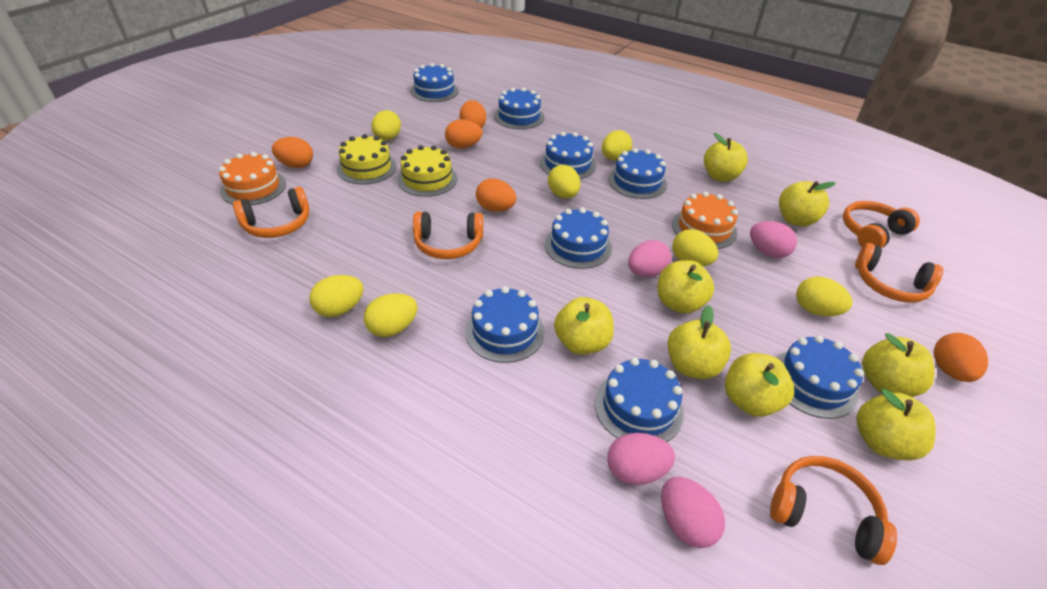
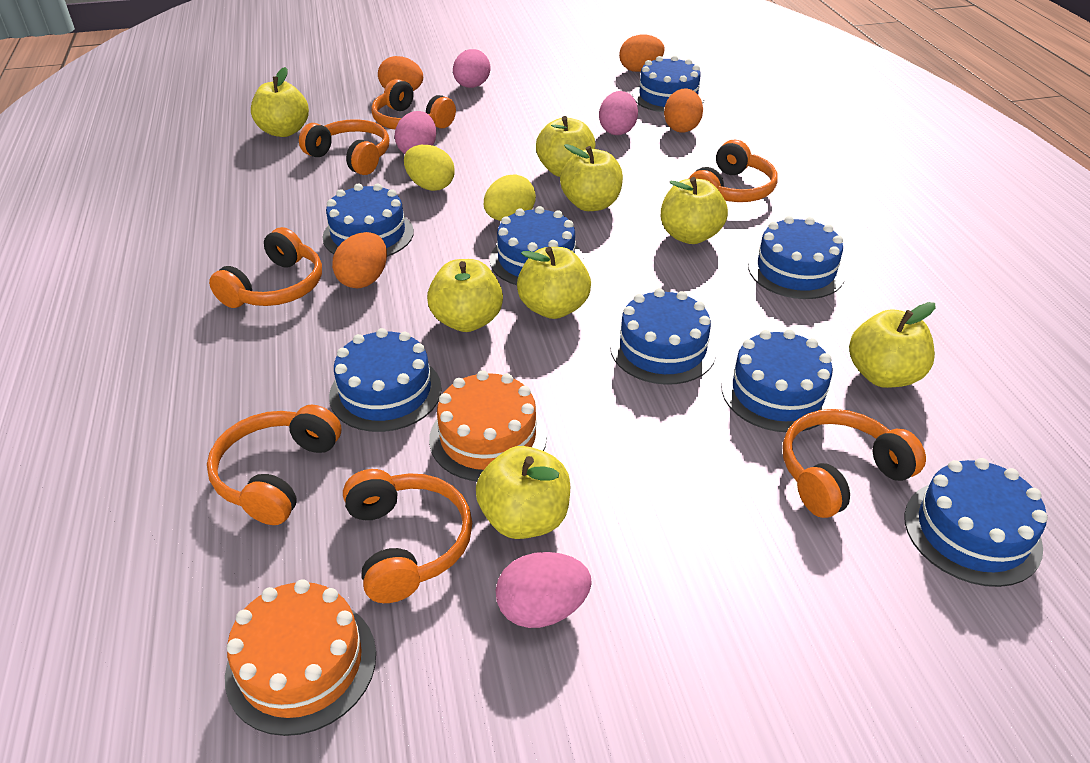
orange egg: 5 -> 4
orange headphones: 5 -> 7
yellow cake: 2 -> 0
yellow egg: 7 -> 2

